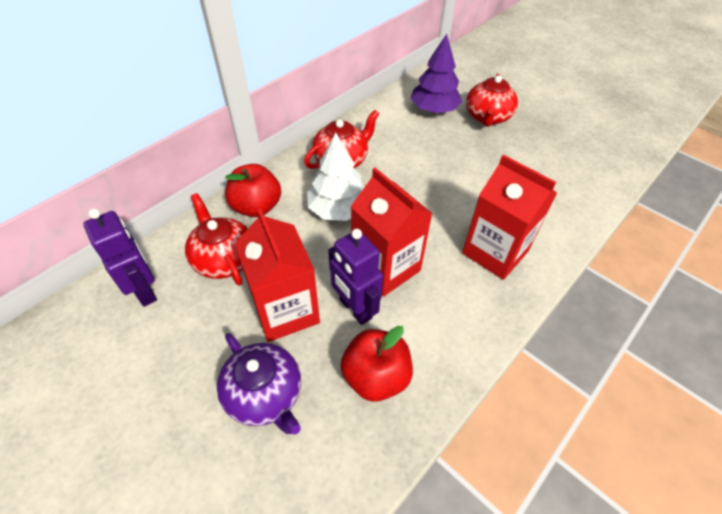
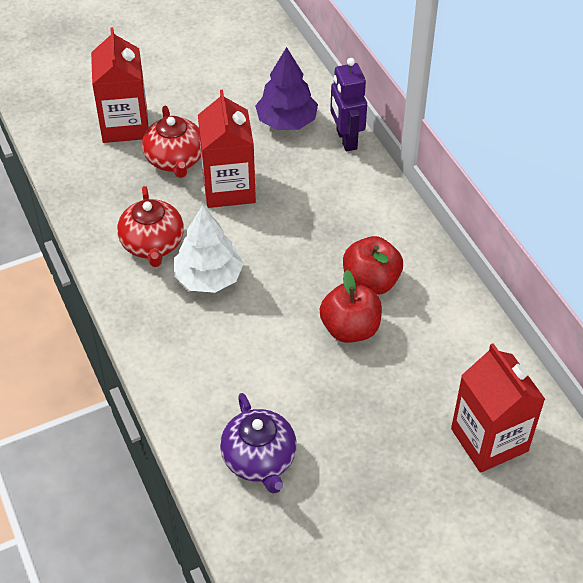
purple robot: 2 -> 1
red teapot: 3 -> 2

